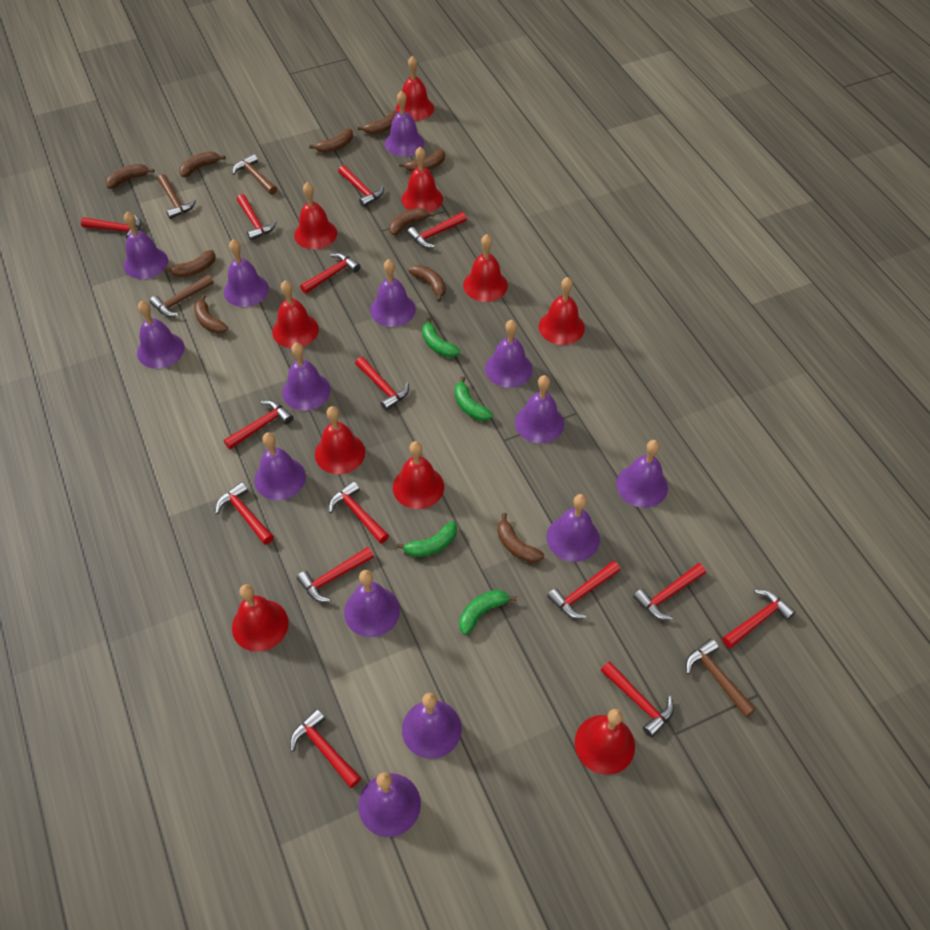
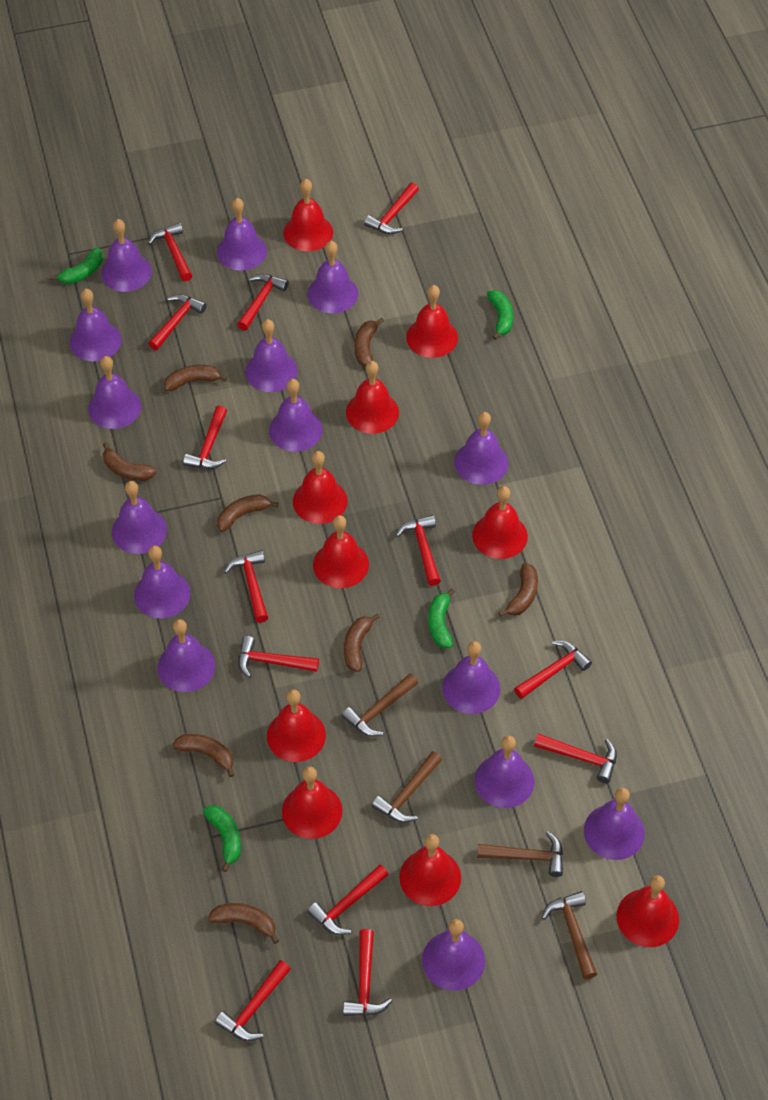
brown banana: 10 -> 8
purple bell: 14 -> 15
red hammer: 15 -> 13

